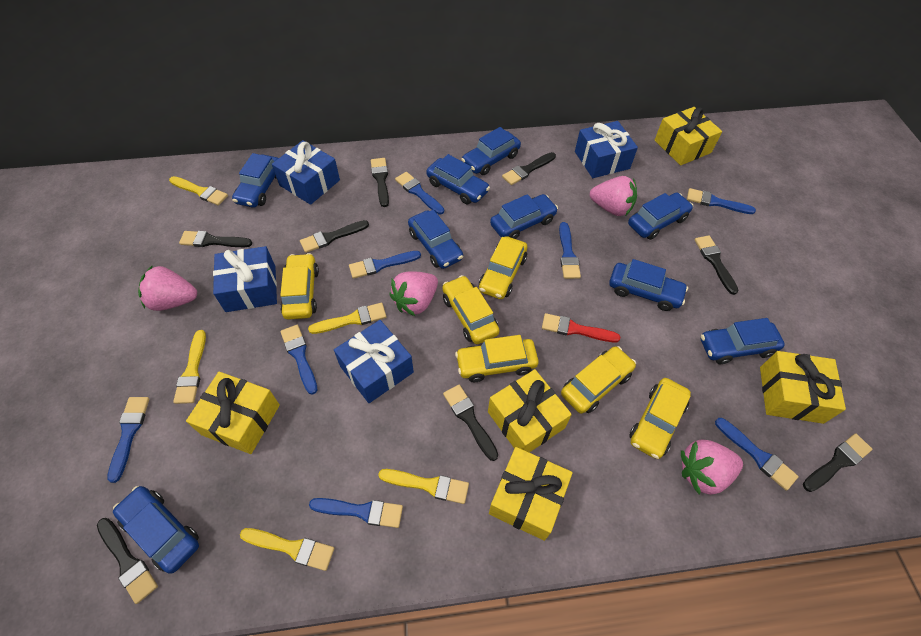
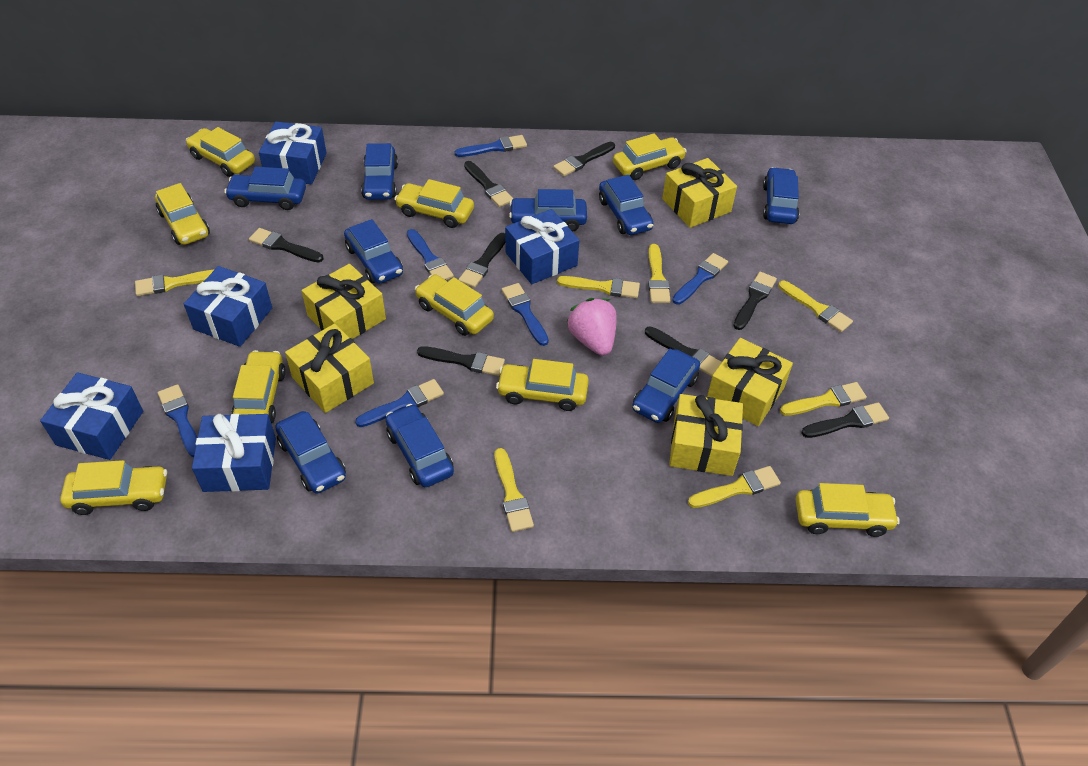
blue brush: 8 -> 6
blue gift: 4 -> 5
pink strawberry: 4 -> 1
red brush: 1 -> 0
yellow brush: 5 -> 7
yellow car: 6 -> 9

